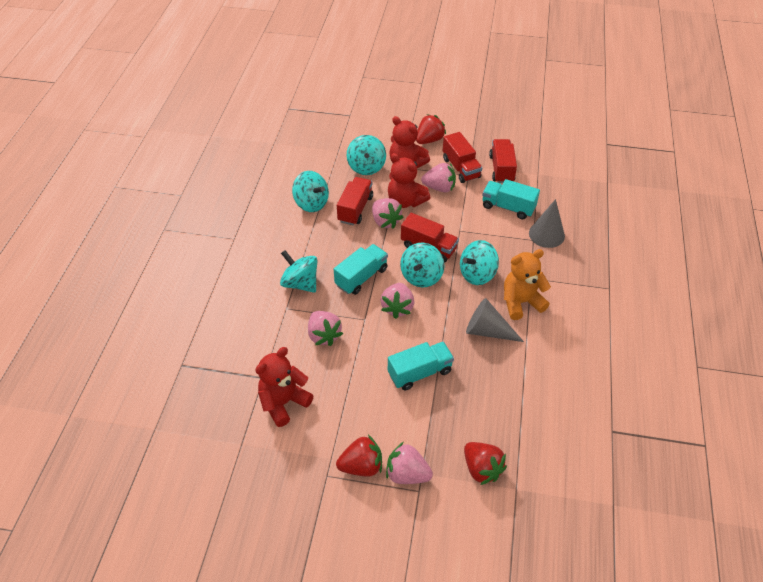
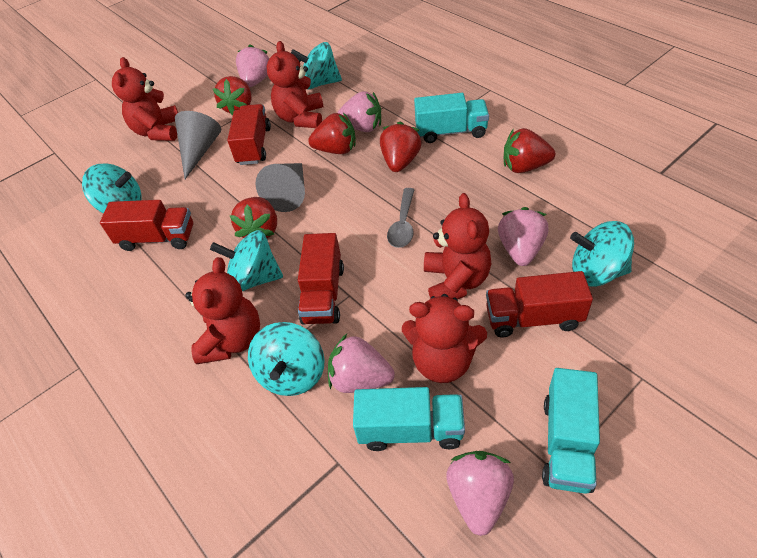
grey spoon: 0 -> 1
orange teddy bear: 1 -> 0
red strawberry: 3 -> 5
red teddy bear: 3 -> 5

